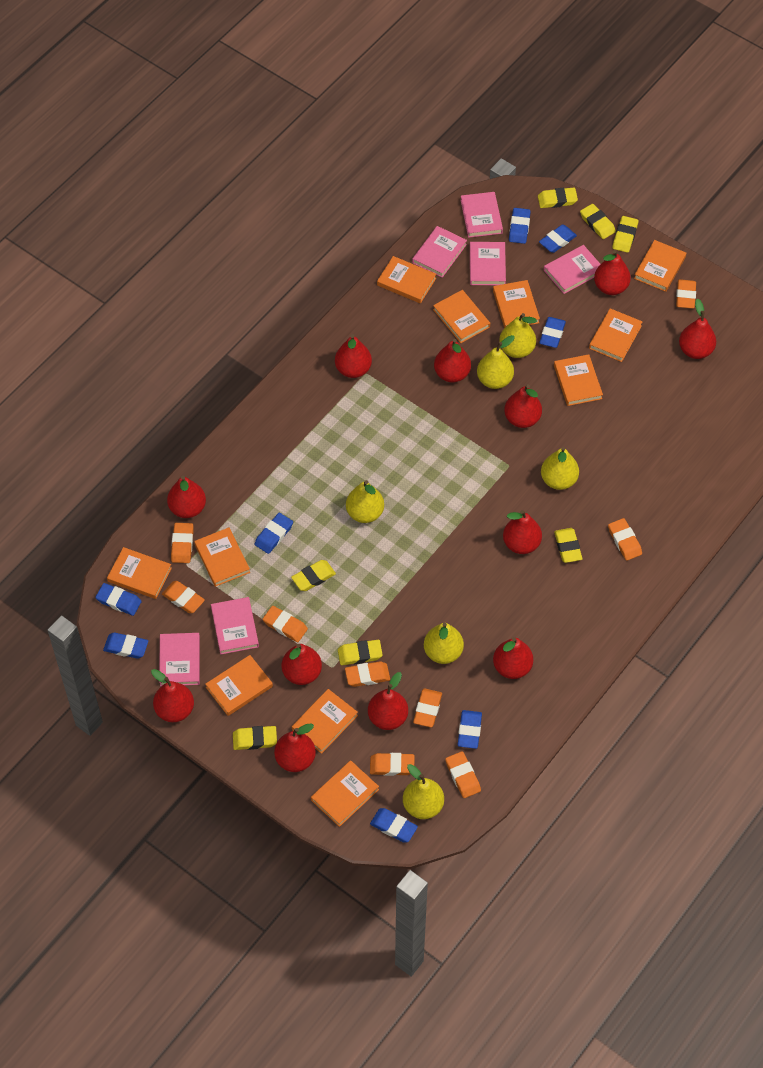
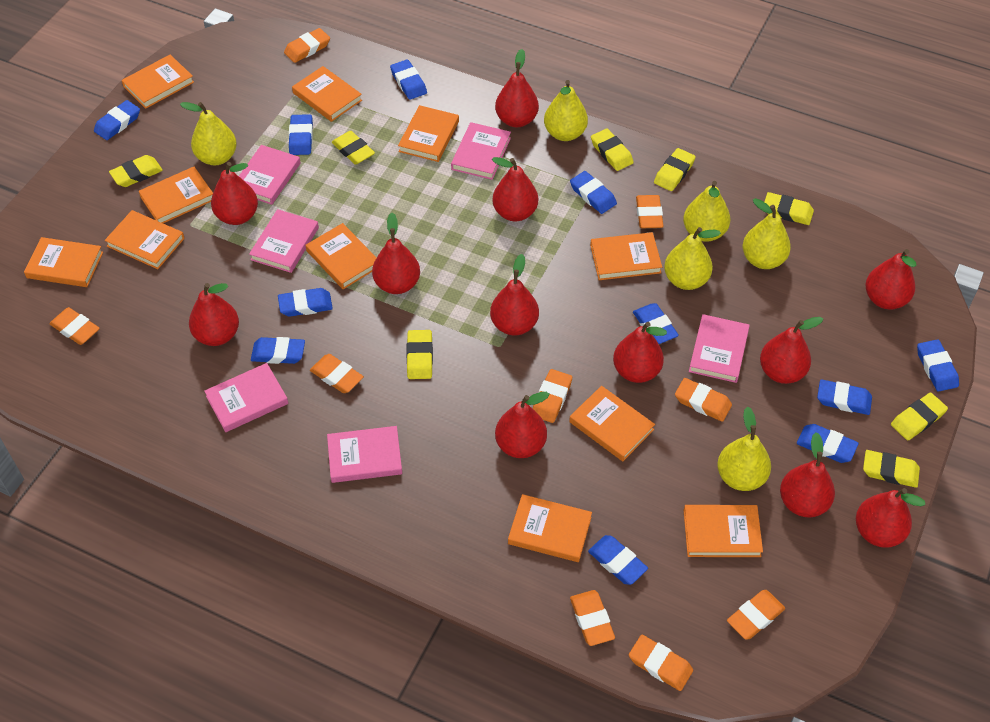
blue eraser: 8 -> 11
yellow eraser: 7 -> 8

